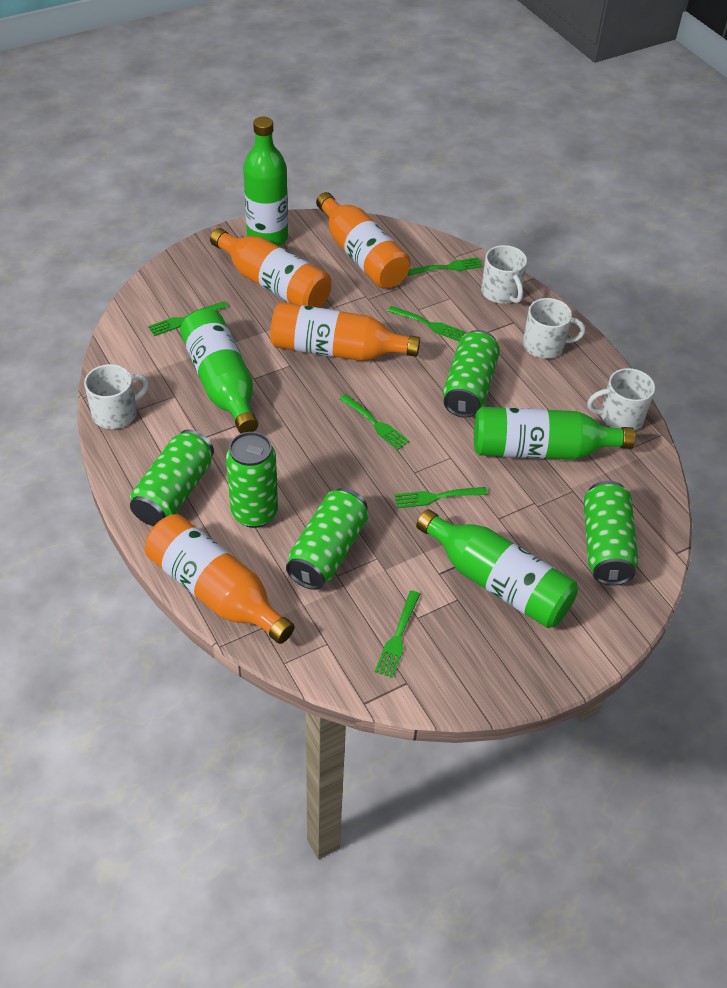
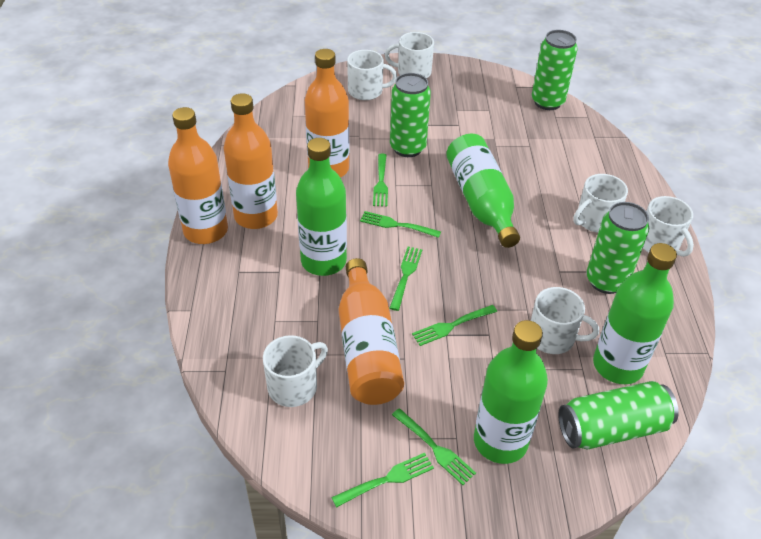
green can: 5 -> 4
white mug: 4 -> 6

